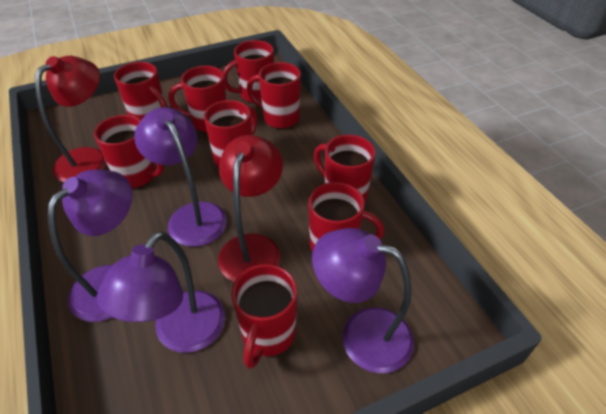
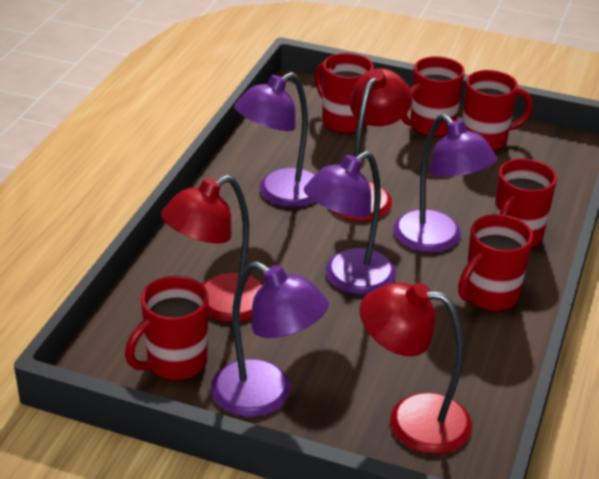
red lamp: 2 -> 3
red mug: 9 -> 6

